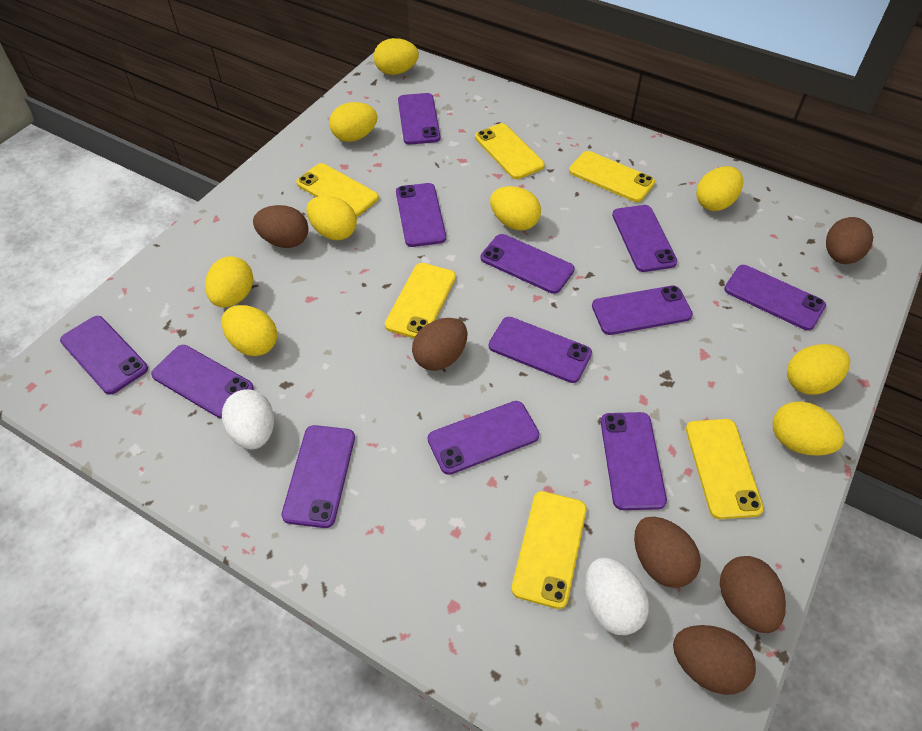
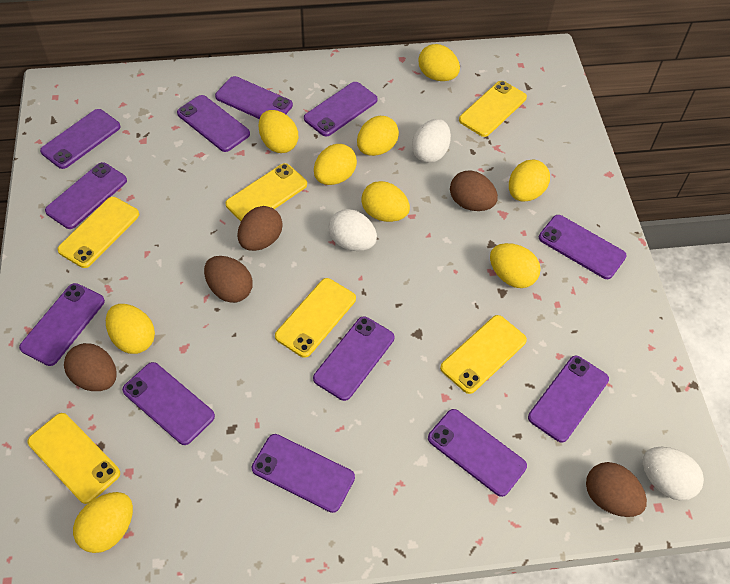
brown egg: 6 -> 5
white egg: 2 -> 3

